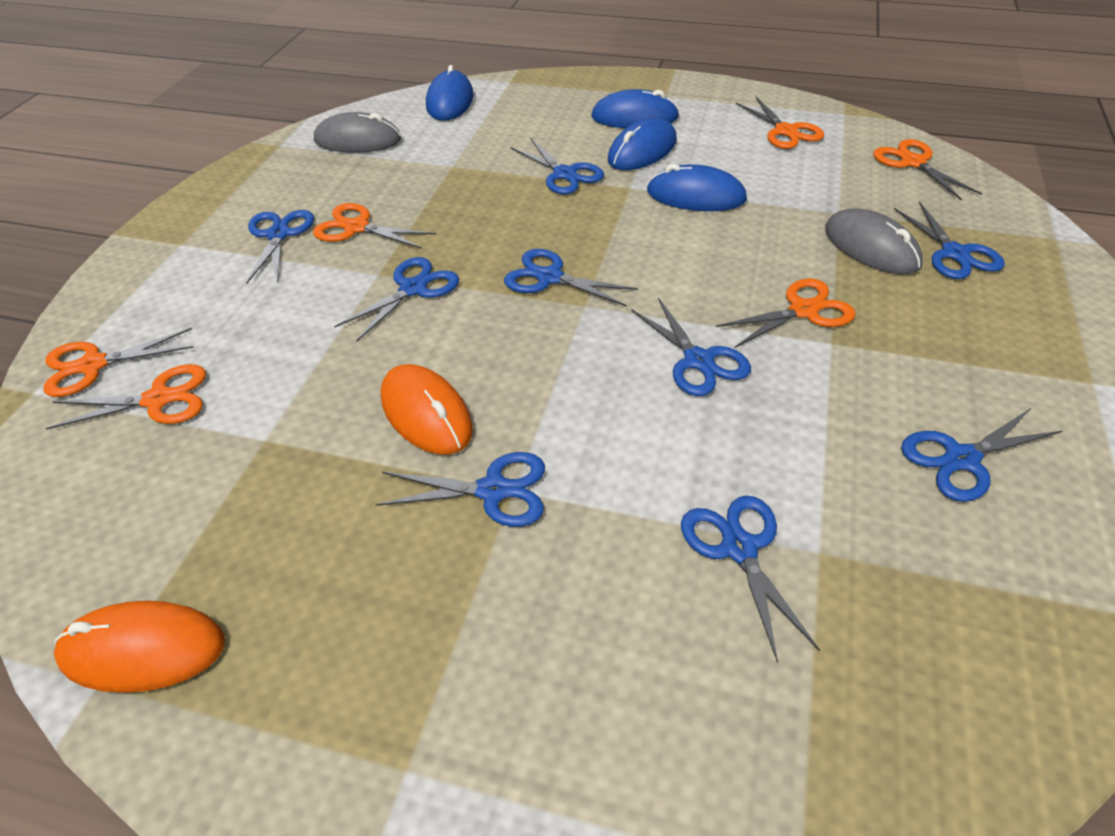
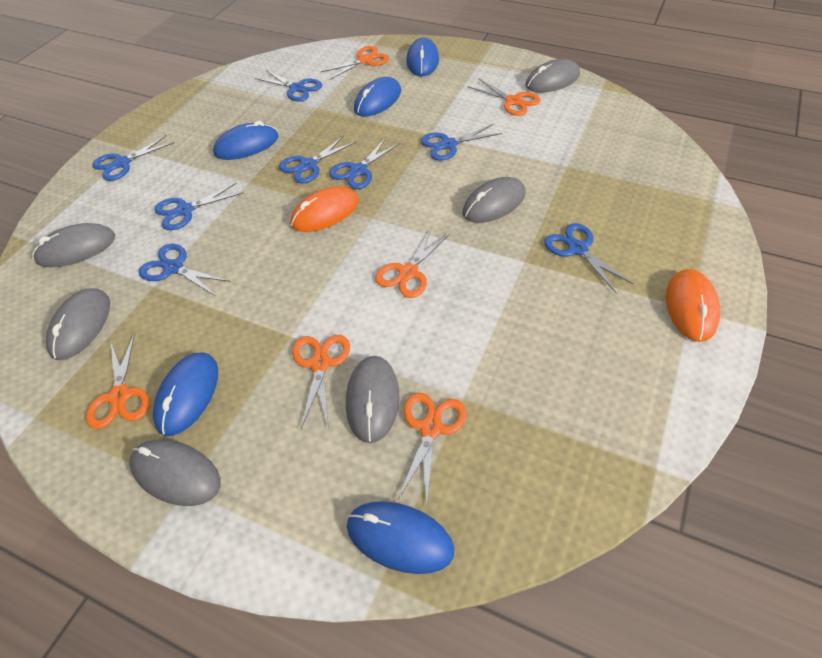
blue mouse: 4 -> 5
blue scissors: 9 -> 8
grey mouse: 2 -> 6

